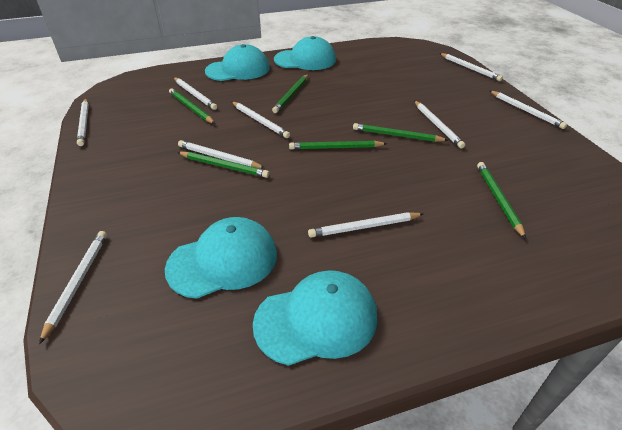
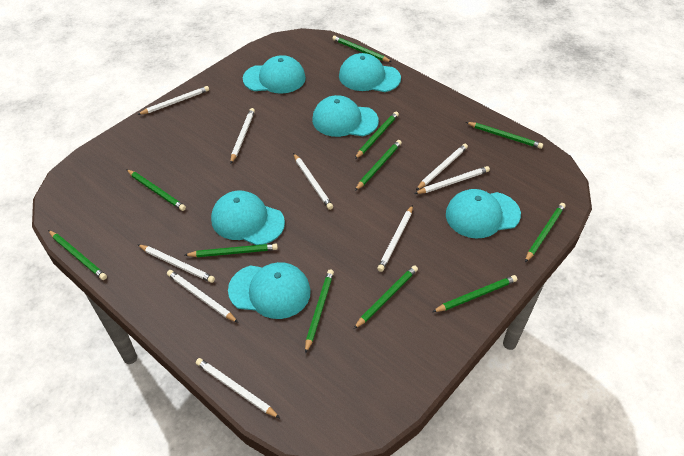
green pencil: 6 -> 11
turquoise cap: 4 -> 6

